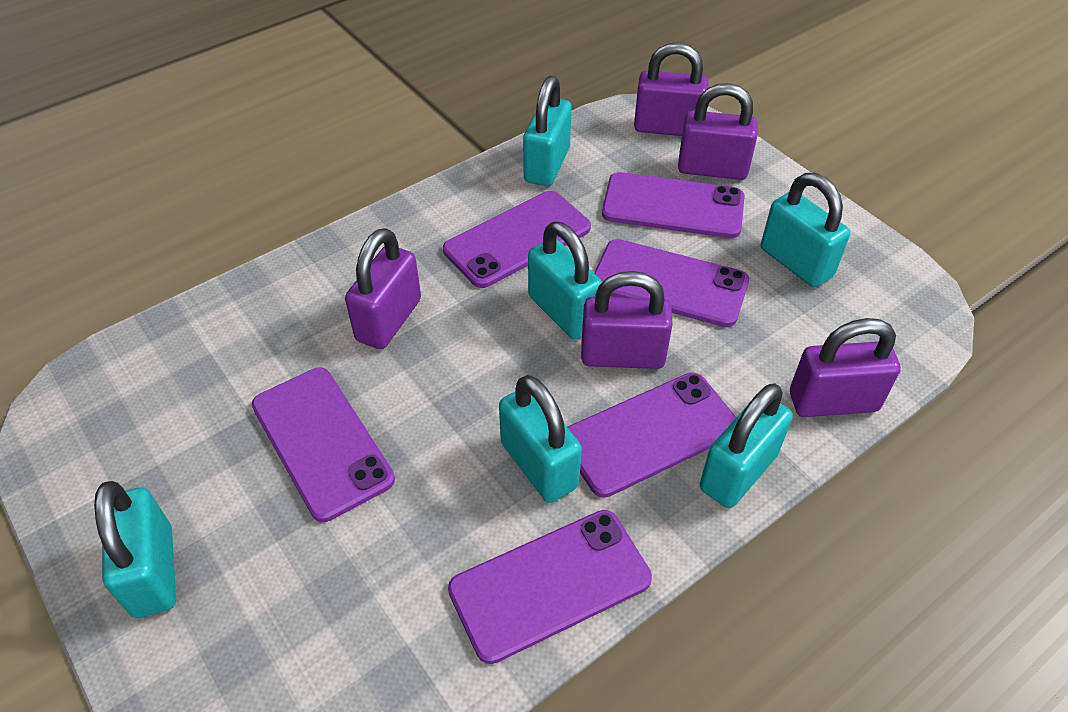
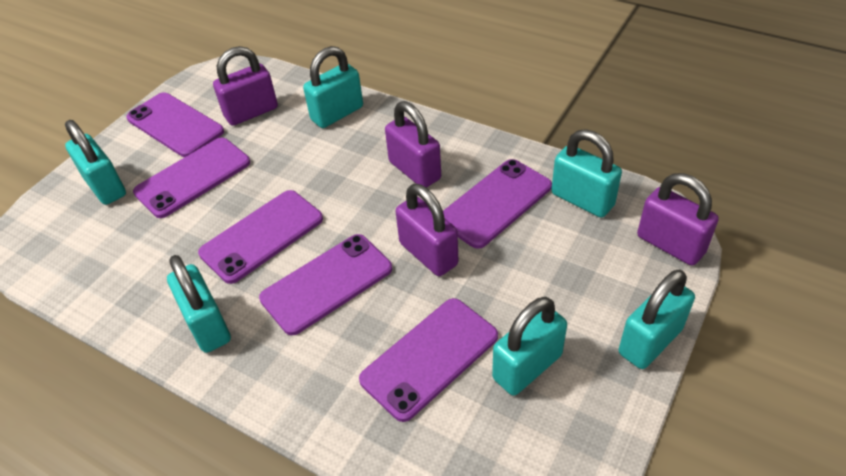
purple padlock: 5 -> 4

